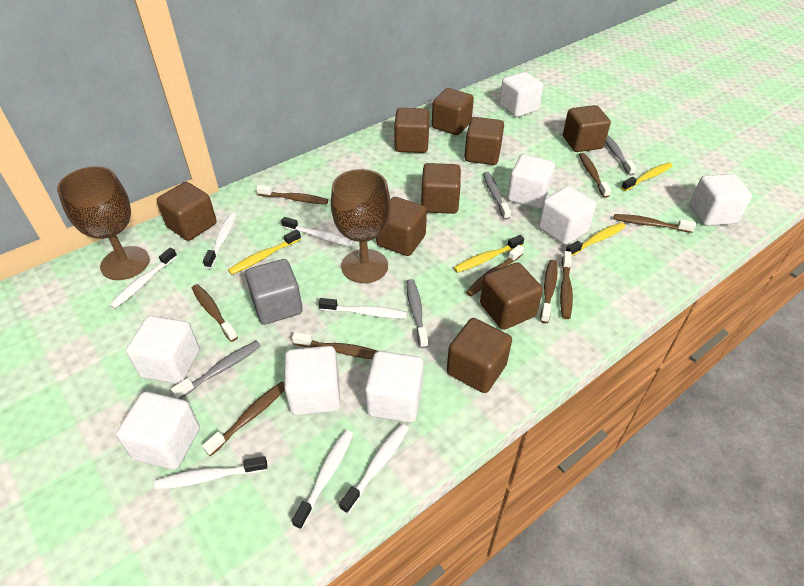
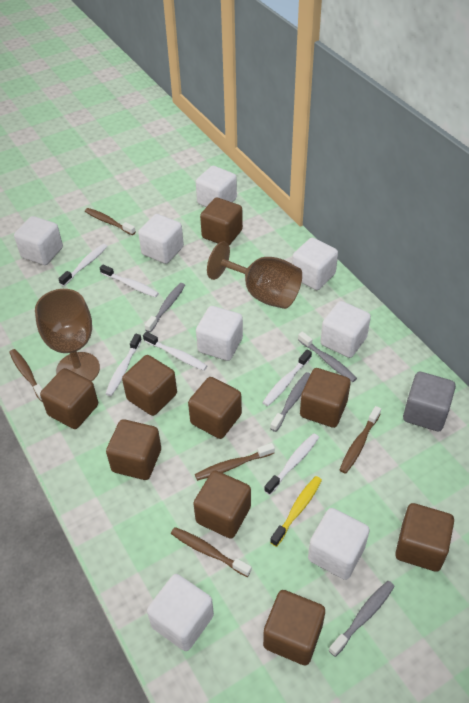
brown toothbrush: 9 -> 5
white toothbrush: 7 -> 6
yellow toothbrush: 4 -> 1

